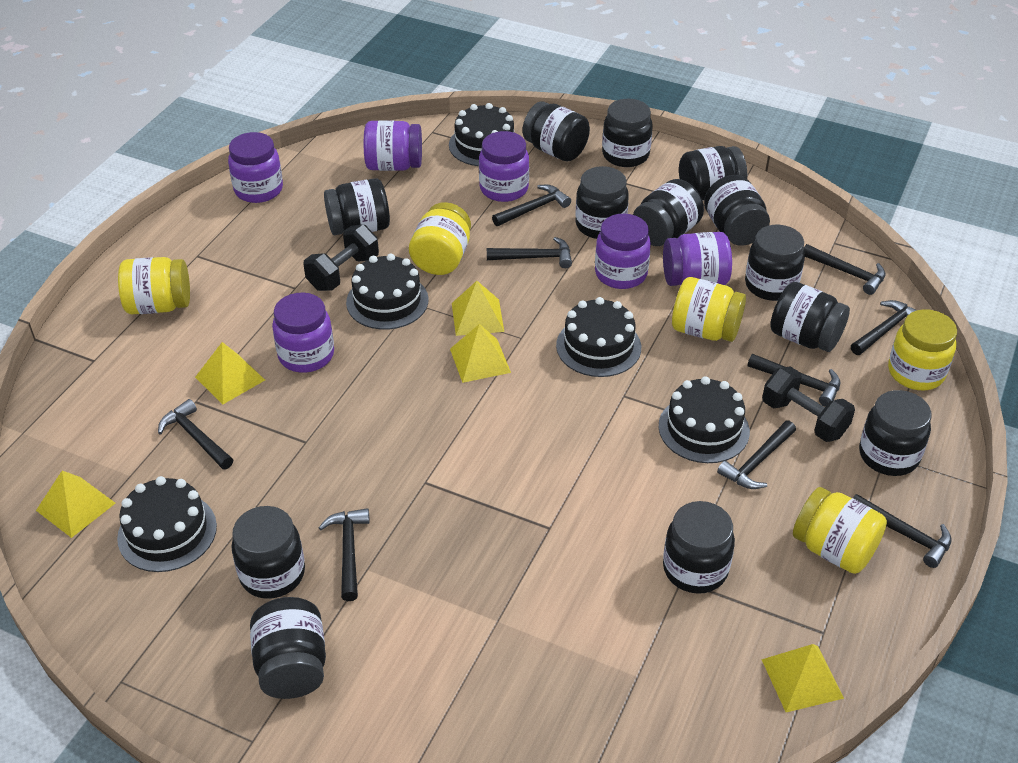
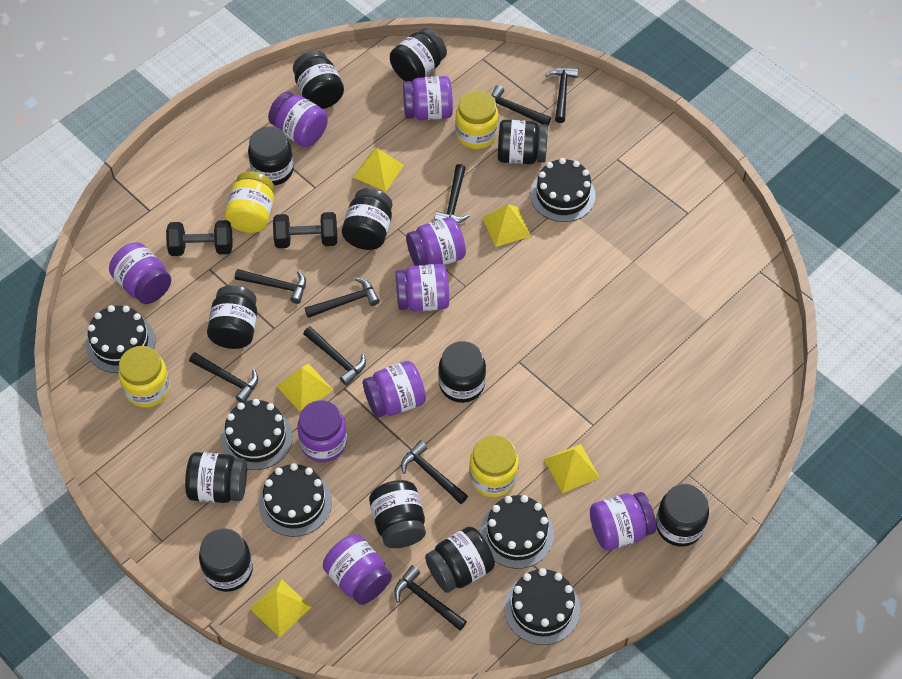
black cake: 5 -> 6
black jar: 13 -> 12
purple jar: 6 -> 9
yellow jar: 5 -> 4

